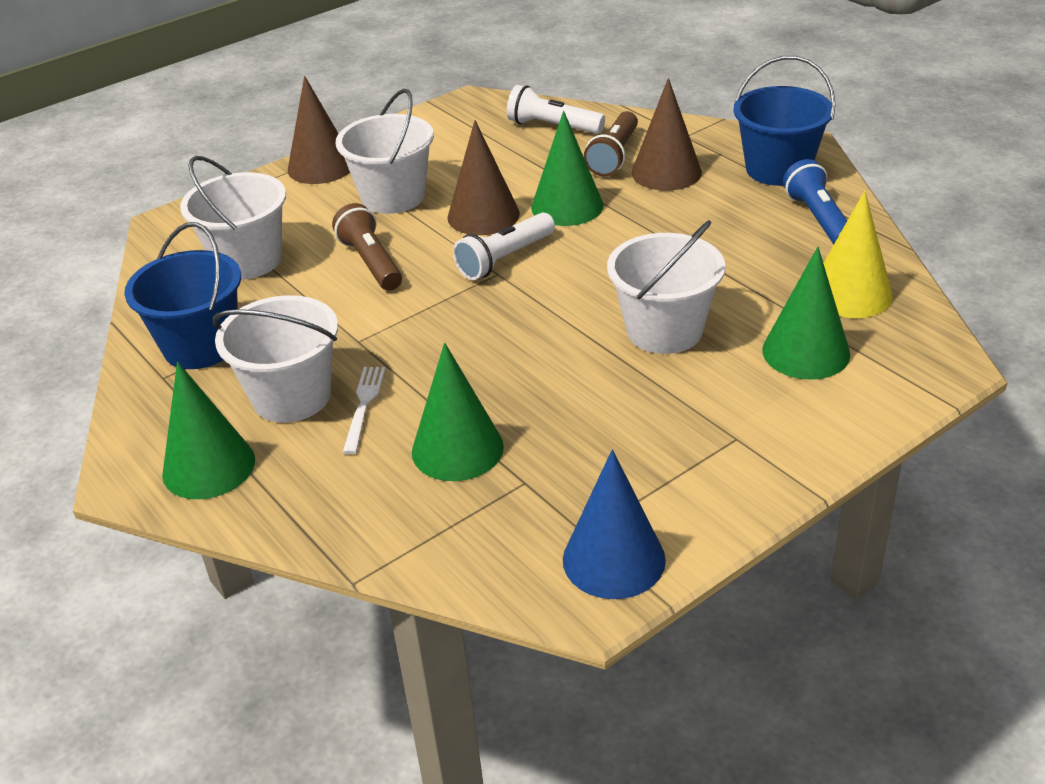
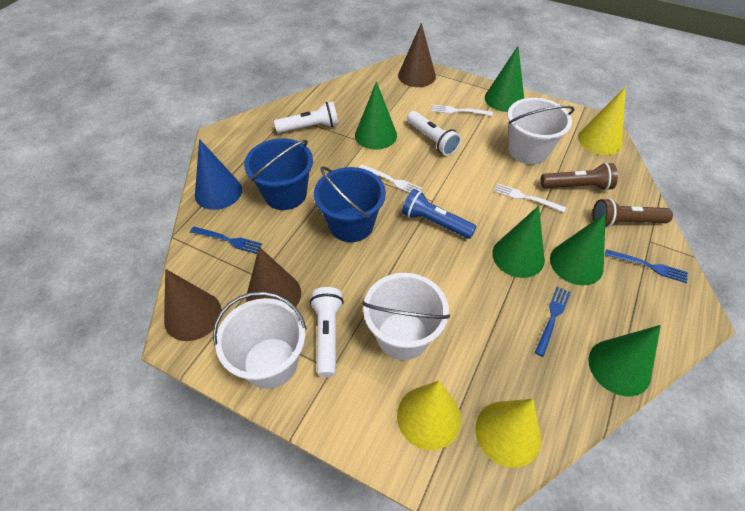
blue fork: 0 -> 3
green cone: 4 -> 5
white bucket: 4 -> 3
white flashlight: 2 -> 3
white fork: 1 -> 3
yellow cone: 1 -> 3

